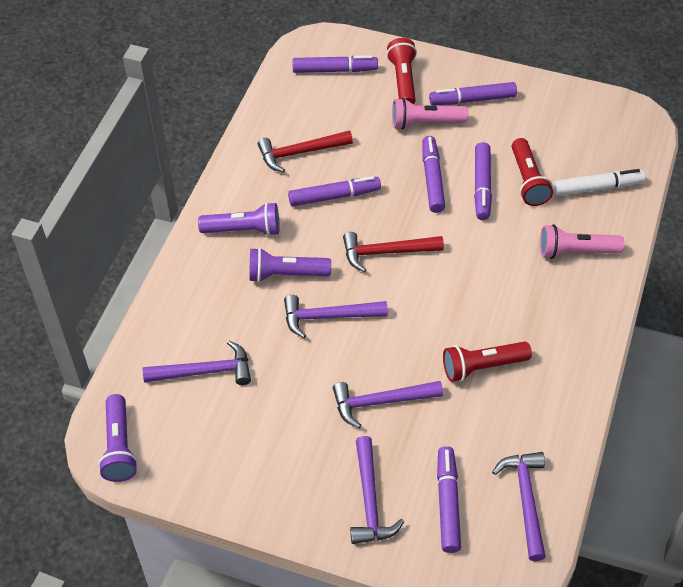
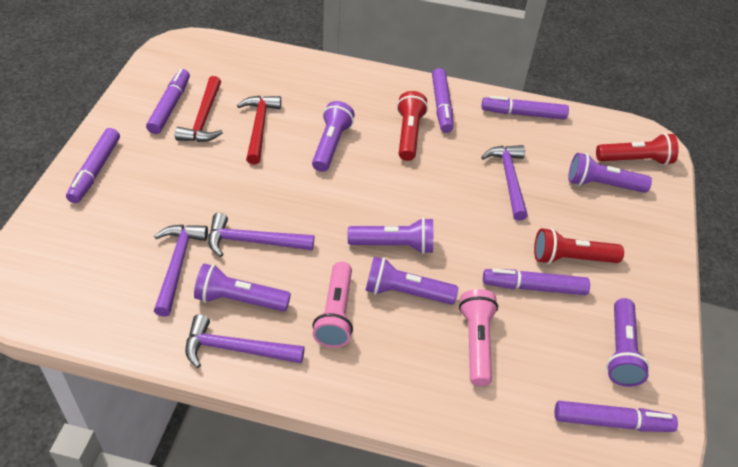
purple flashlight: 3 -> 6
purple hammer: 5 -> 4
white marker: 1 -> 0

